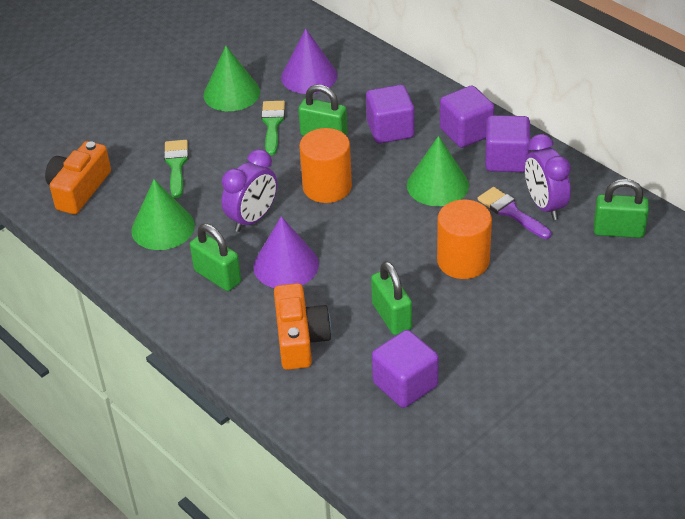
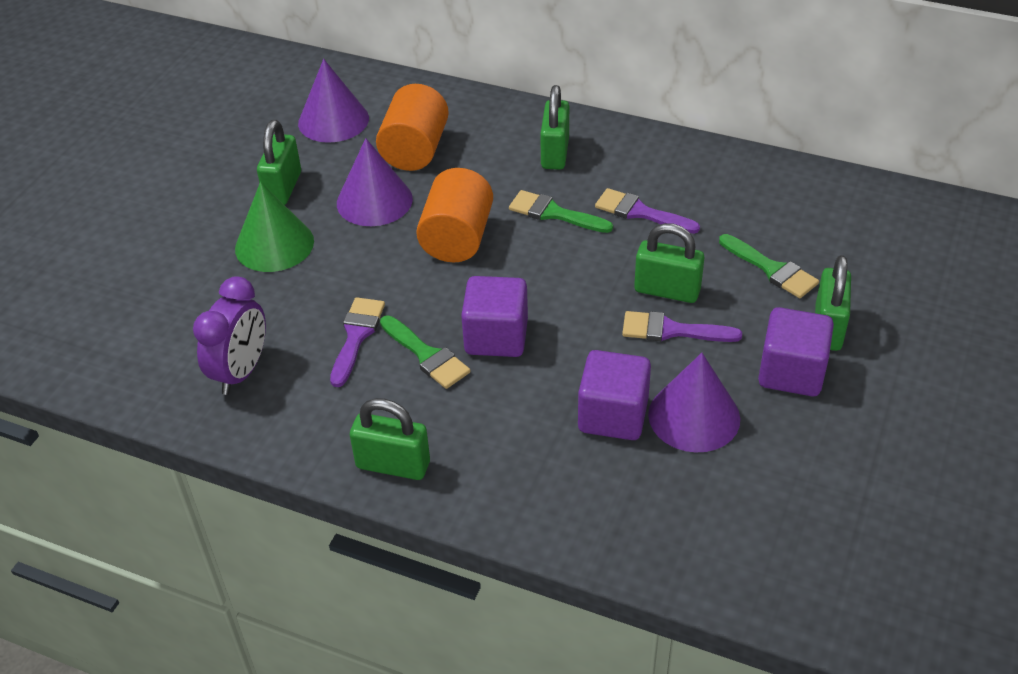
green brush: 2 -> 3
green cone: 3 -> 1
green padlock: 4 -> 5
orange camera: 2 -> 0
purple brush: 1 -> 3
purple clock: 2 -> 1
purple cone: 2 -> 3
purple cube: 4 -> 3

